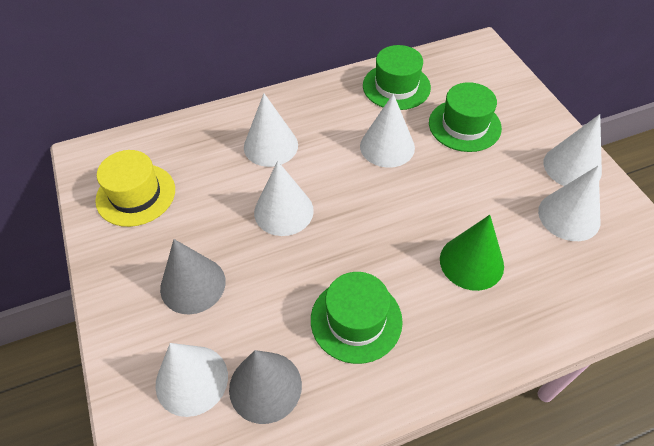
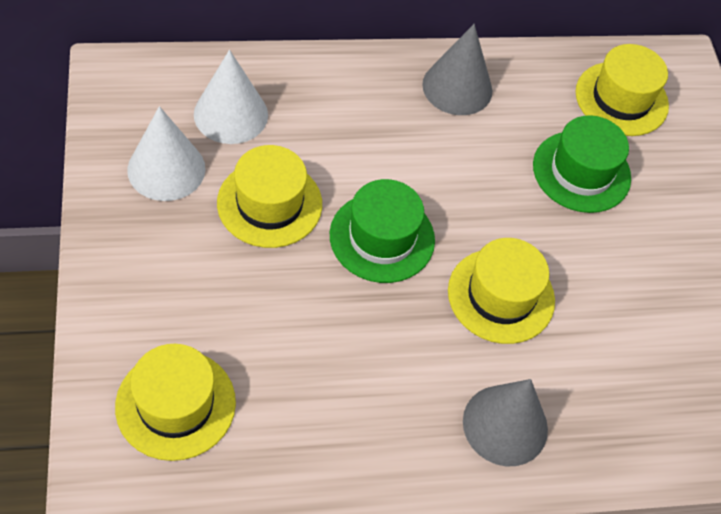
green cone: 1 -> 0
green hat: 3 -> 2
white cone: 6 -> 2
yellow hat: 1 -> 4

